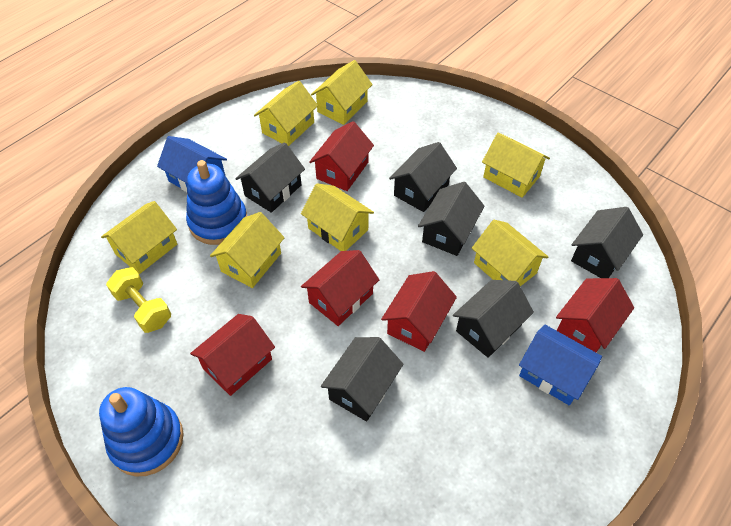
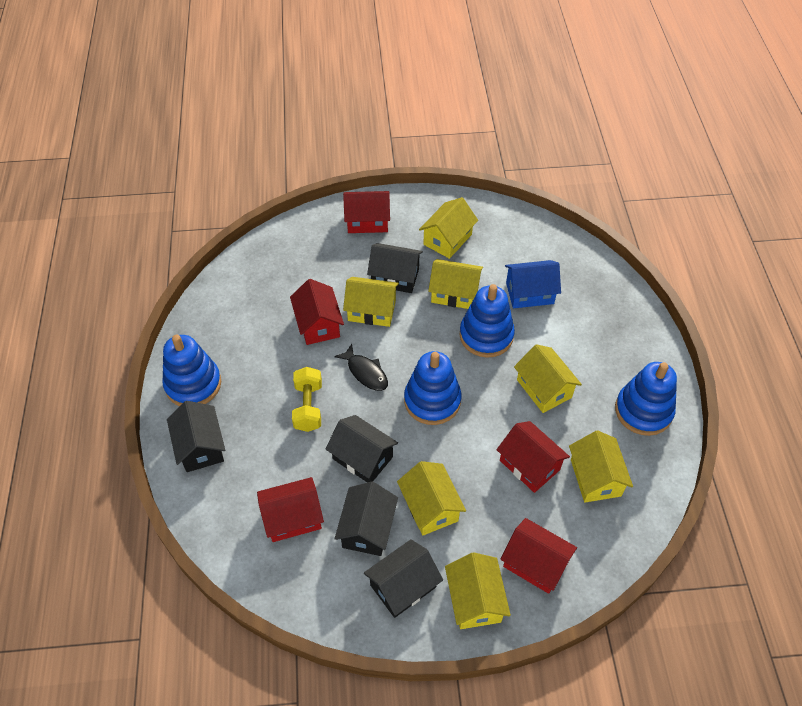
black fish: 0 -> 1
black house: 6 -> 5
blue house: 2 -> 1
blue stacking toy: 2 -> 4

